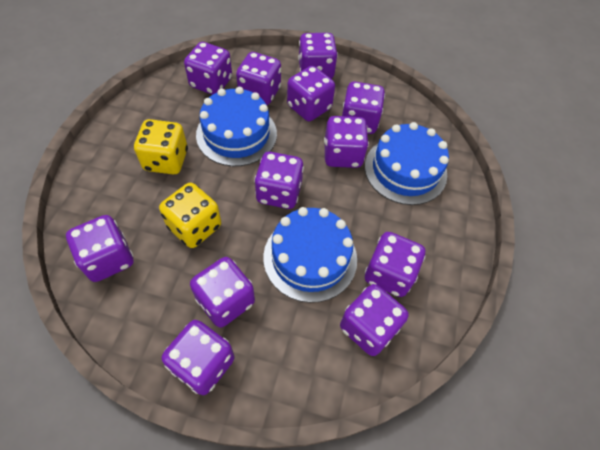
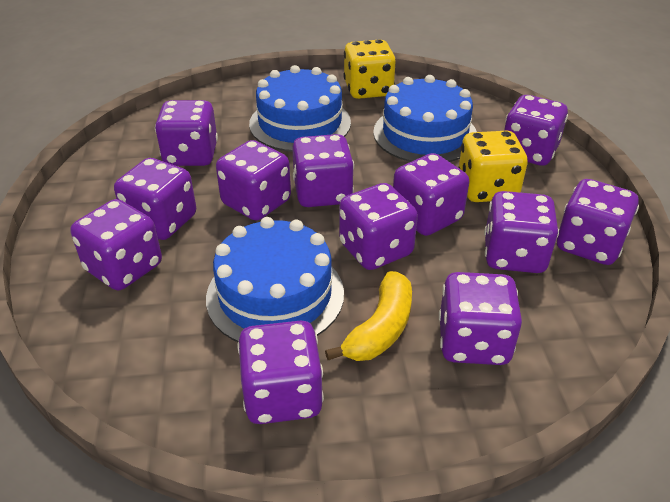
yellow banana: 0 -> 1

